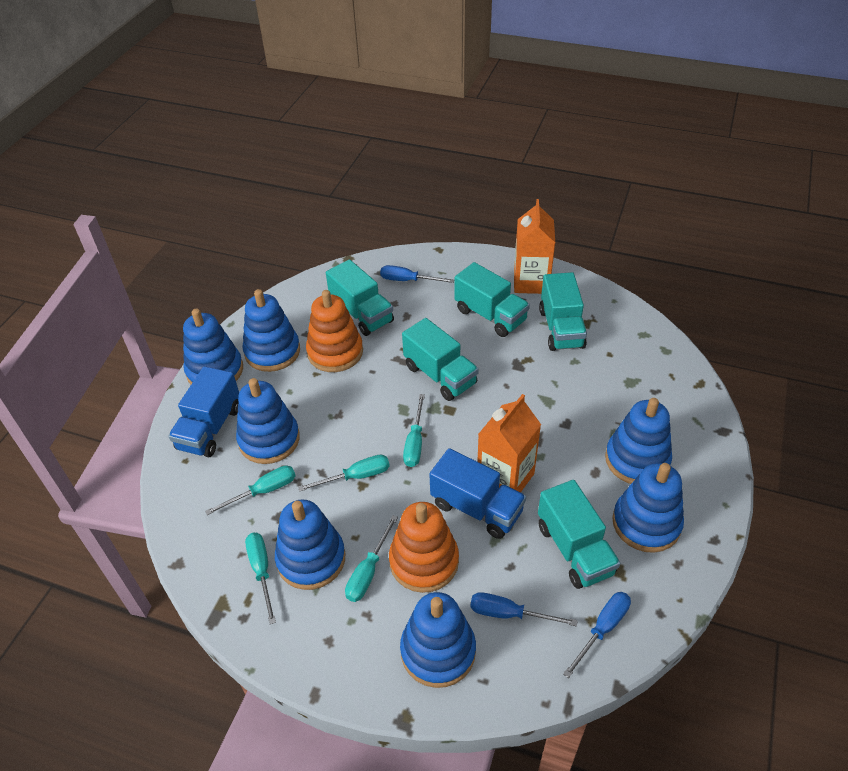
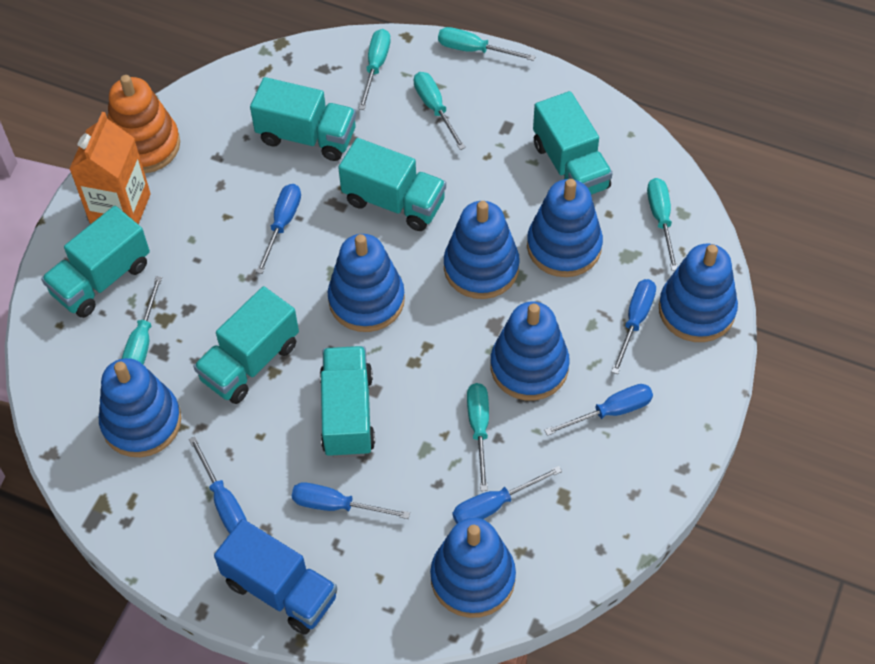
blue screwdriver: 3 -> 6
blue truck: 2 -> 1
orange carton: 2 -> 1
orange stacking toy: 2 -> 1
turquoise screwdriver: 5 -> 6
turquoise truck: 5 -> 6

